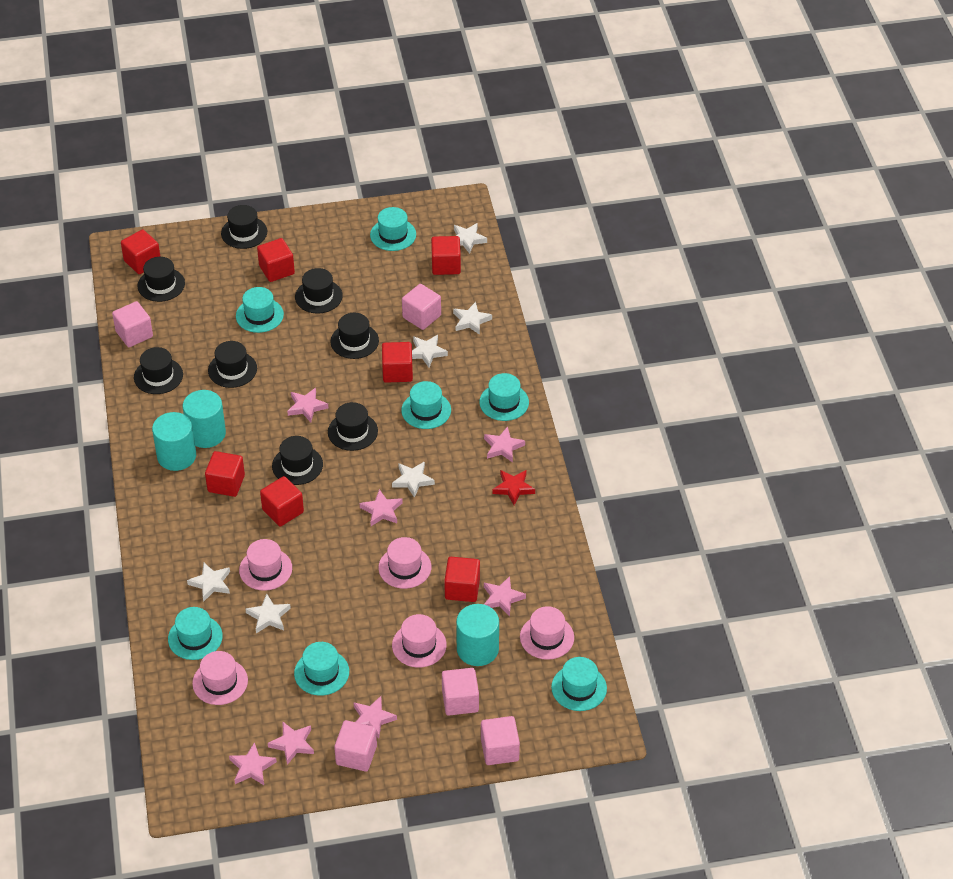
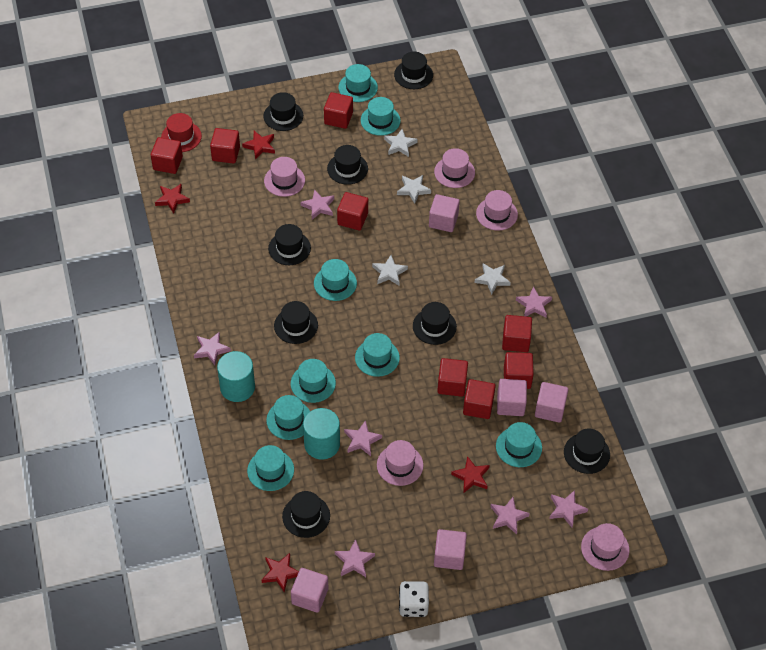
red cube: 7 -> 8
red hat: 0 -> 1
red star: 1 -> 4
turquoise cylinder: 3 -> 2
turquoise hat: 7 -> 8
white dice: 0 -> 1
white star: 6 -> 4

